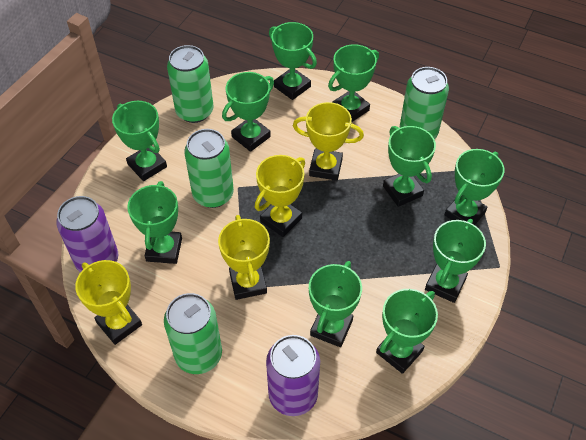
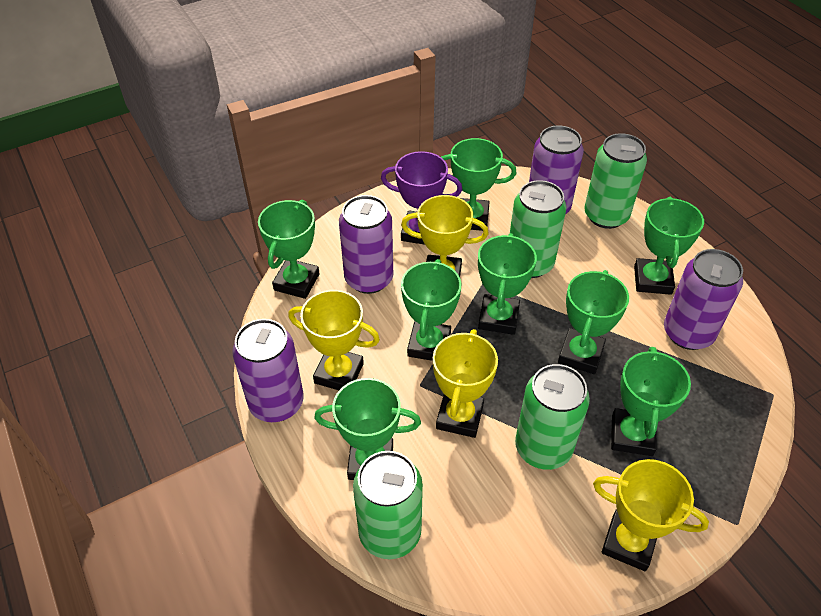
green trophy: 10 -> 8
purple can: 2 -> 4
purple trophy: 0 -> 1

